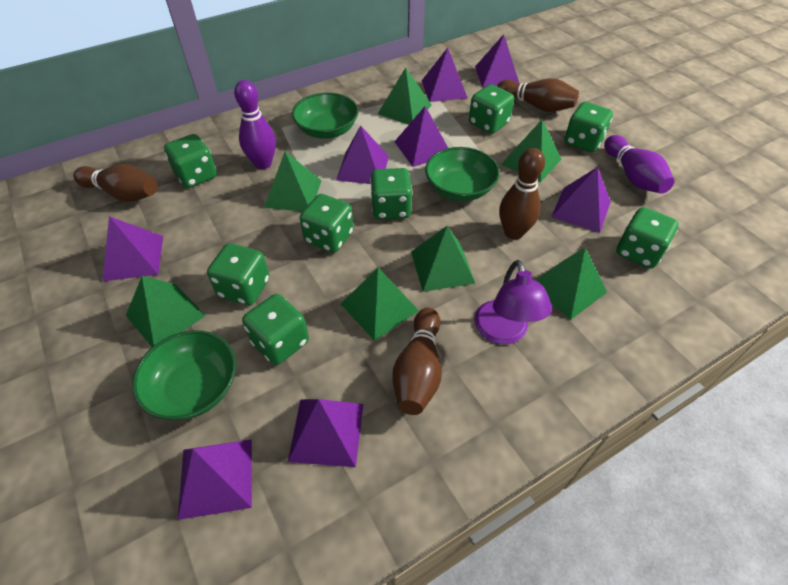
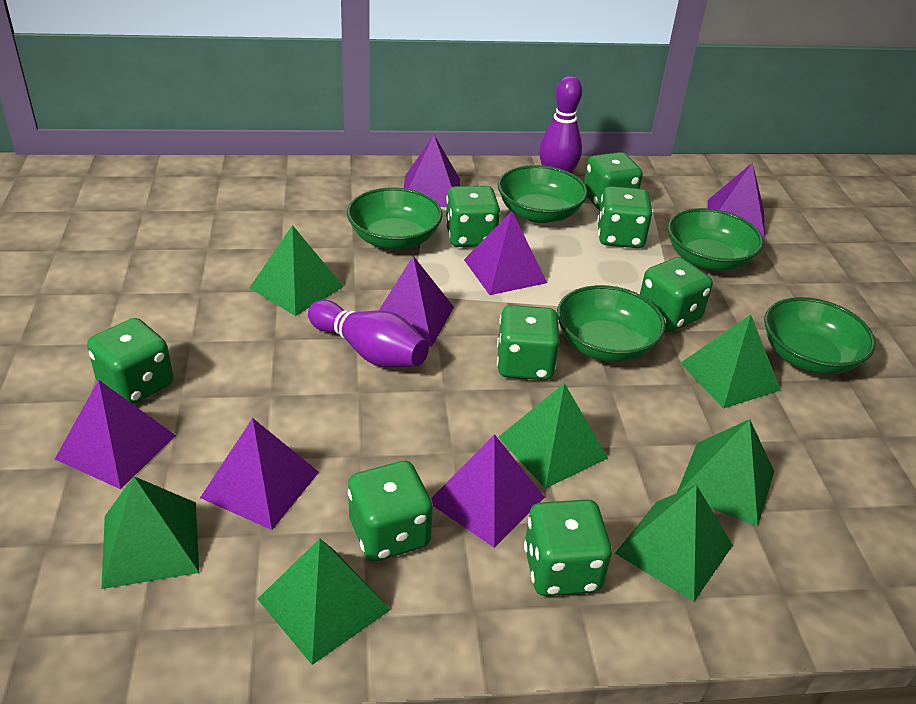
brown bowling pin: 4 -> 0
green bowl: 3 -> 5
purple lamp: 1 -> 0
purple pyramid: 8 -> 7

